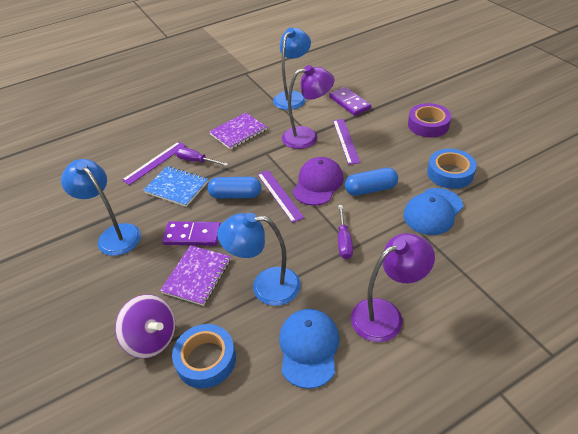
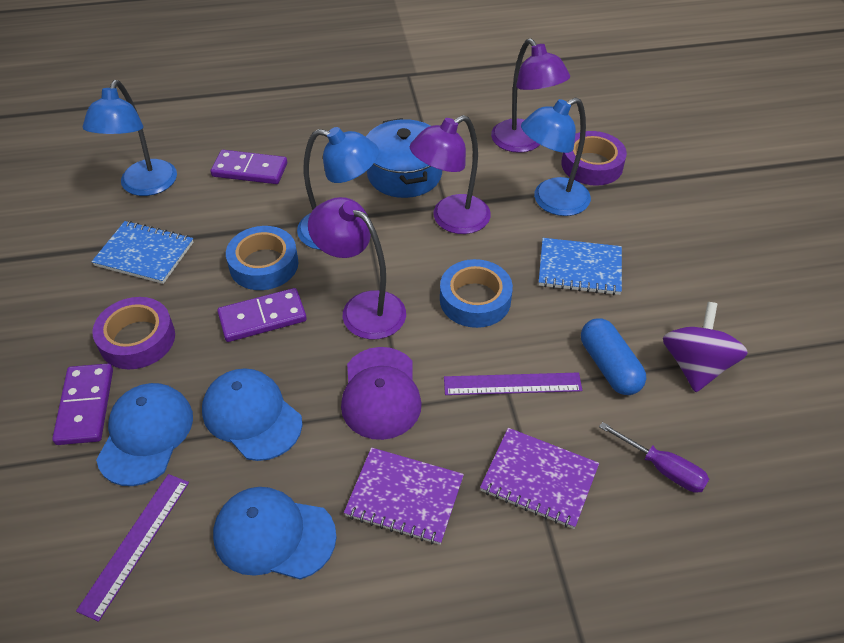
blue cap: 2 -> 3
blue capsule: 2 -> 1
blue notebook: 1 -> 2
blue pot: 0 -> 1
purple domino: 2 -> 3
purple lamp: 2 -> 3
purple ruler: 3 -> 2
purple screwdriver: 2 -> 1
purple tape: 1 -> 2

